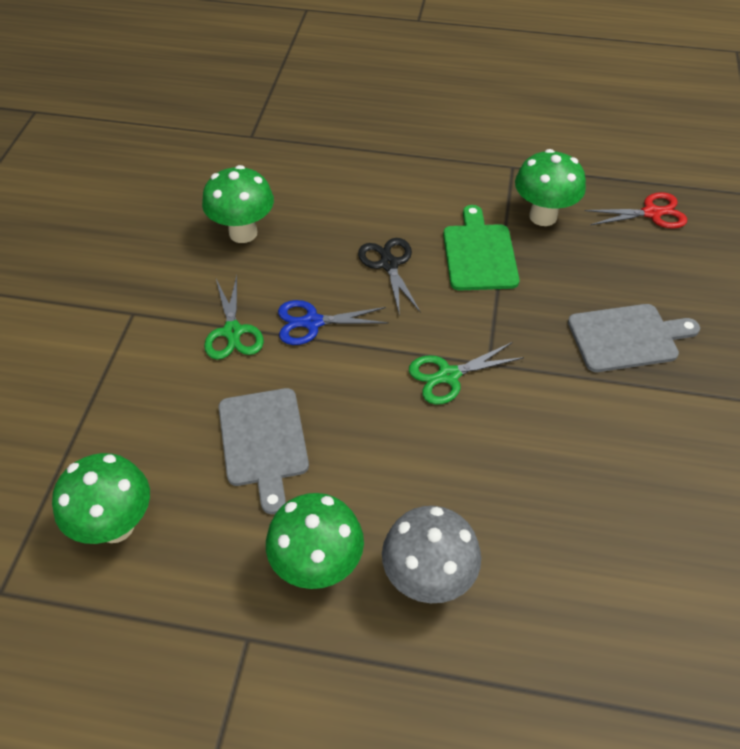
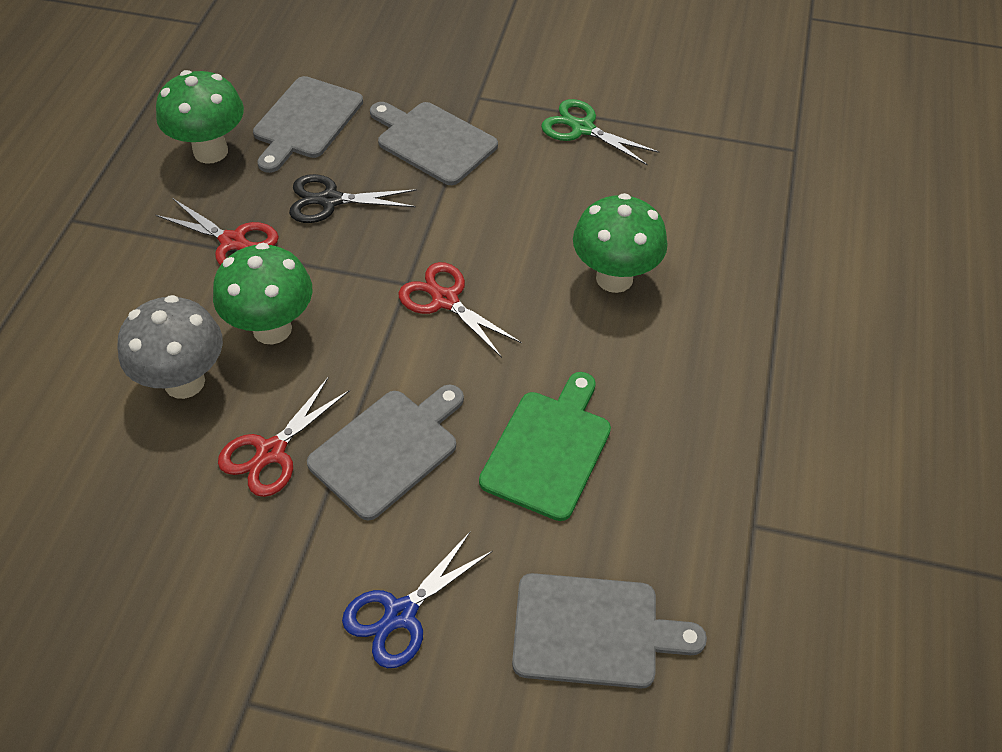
green mushroom: 4 -> 3
green scissors: 2 -> 1
grey cutting board: 2 -> 4
red scissors: 1 -> 3

